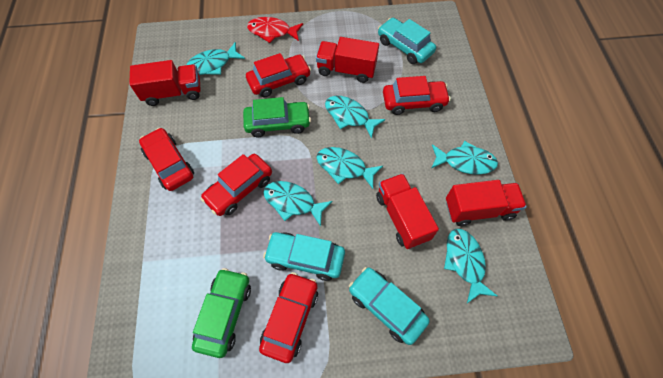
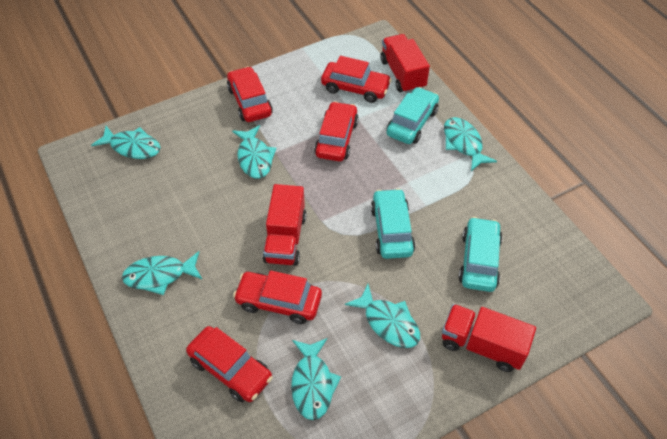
green car: 2 -> 0
red fish: 1 -> 0
red truck: 4 -> 3

